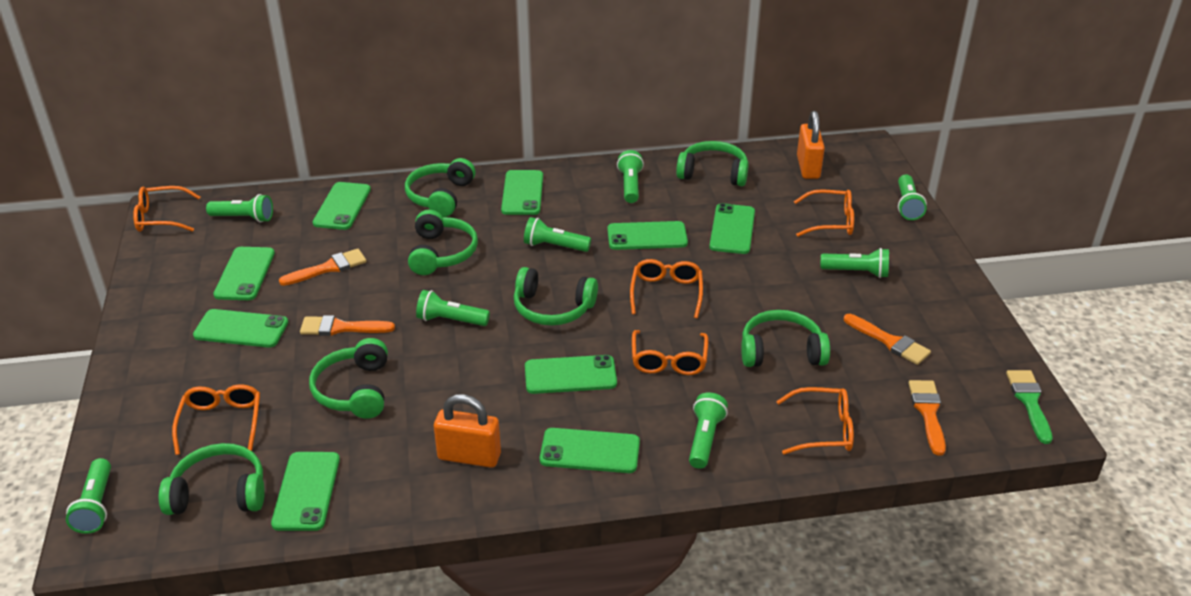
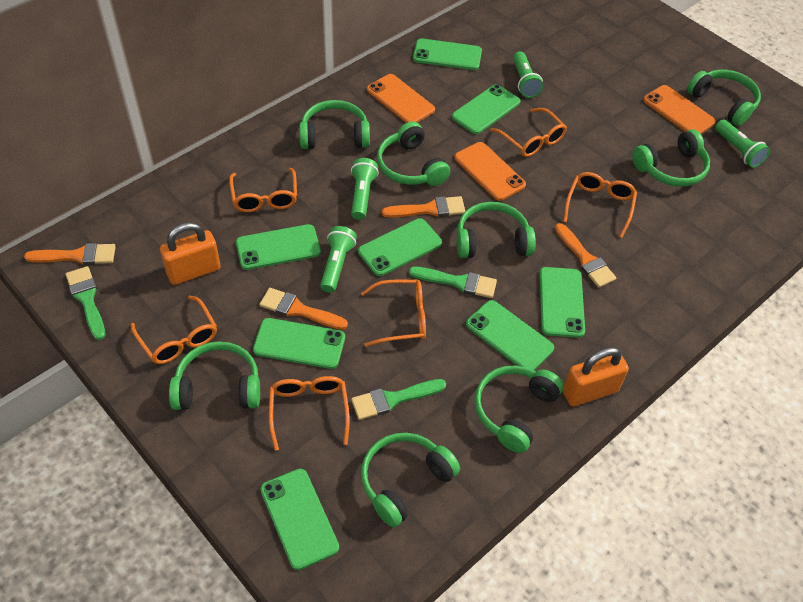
green brush: 1 -> 3
green flashlight: 8 -> 4
green headphones: 7 -> 8
green phone: 9 -> 8
orange phone: 0 -> 3

